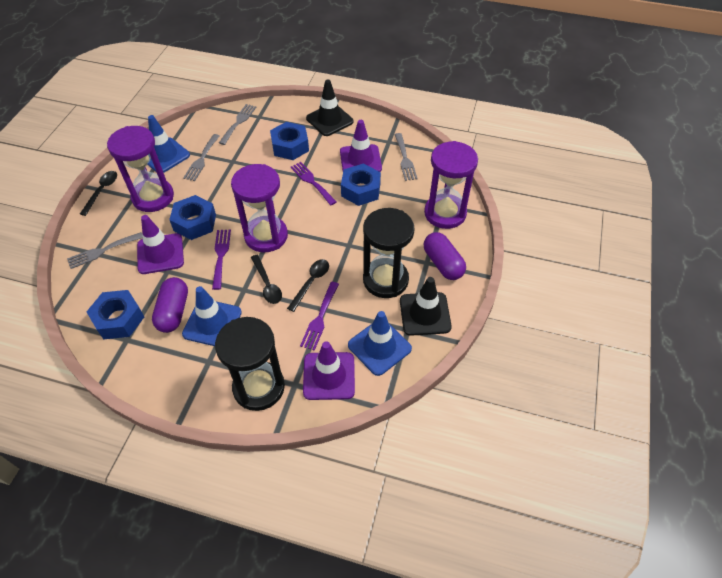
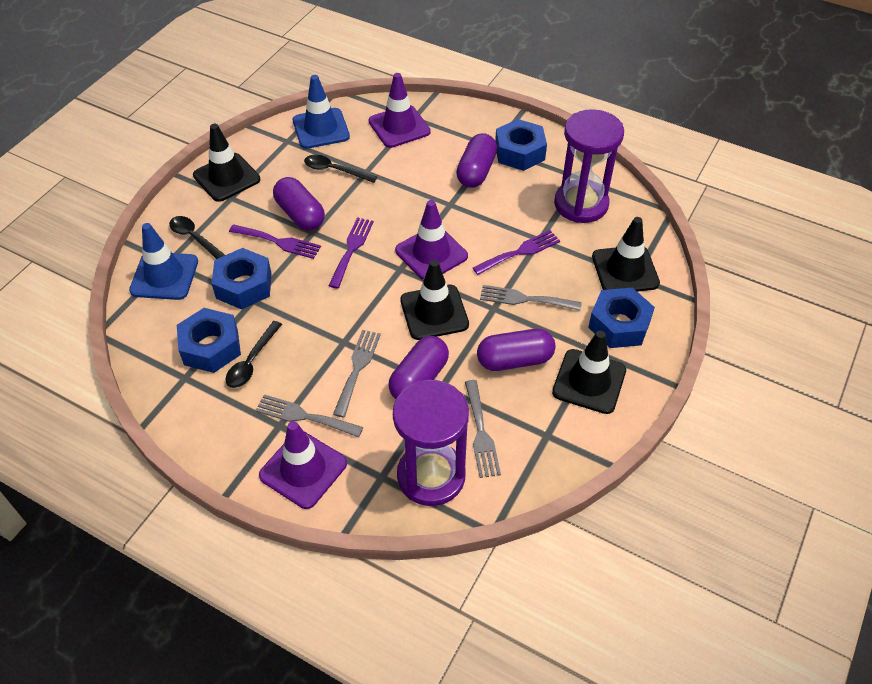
black hourglass: 2 -> 0
black traffic cone: 2 -> 4
blue traffic cone: 3 -> 2
purple capsule: 2 -> 4
purple hourglass: 3 -> 2

